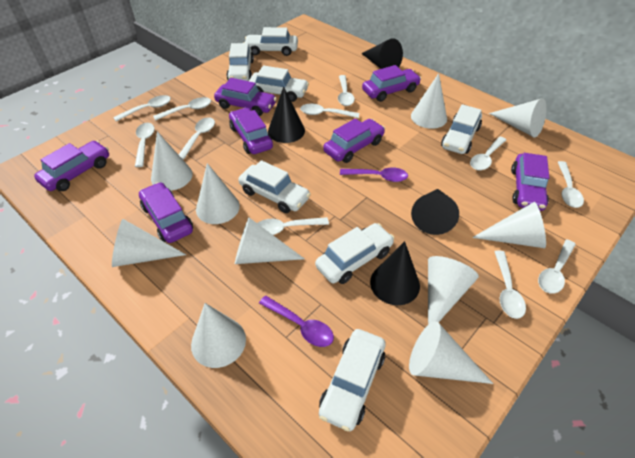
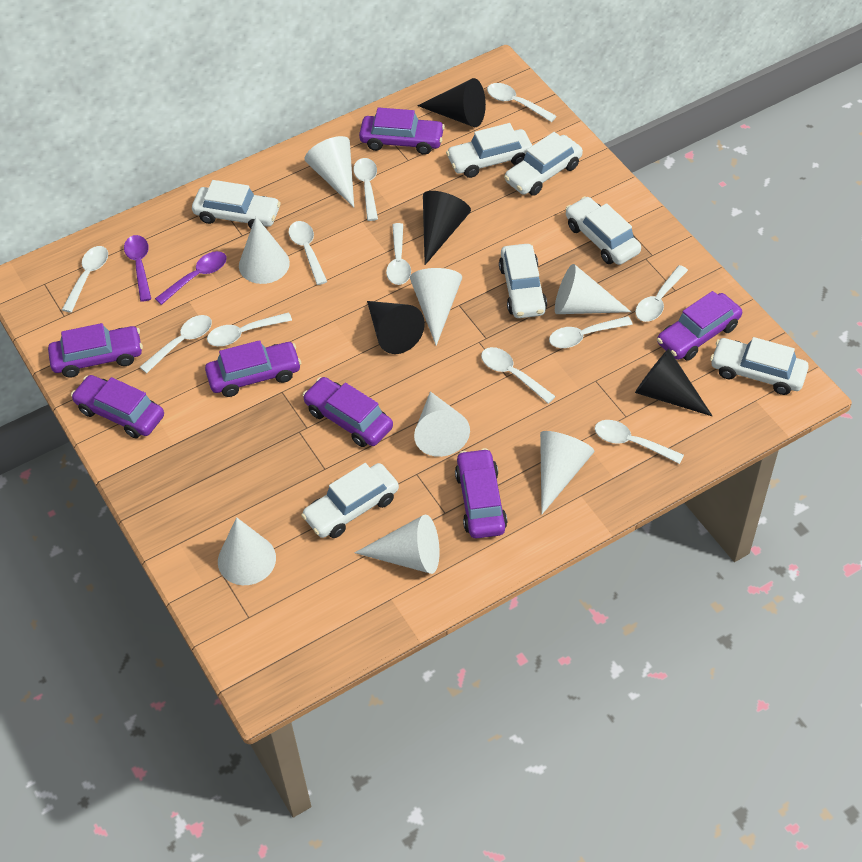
white cone: 10 -> 8

